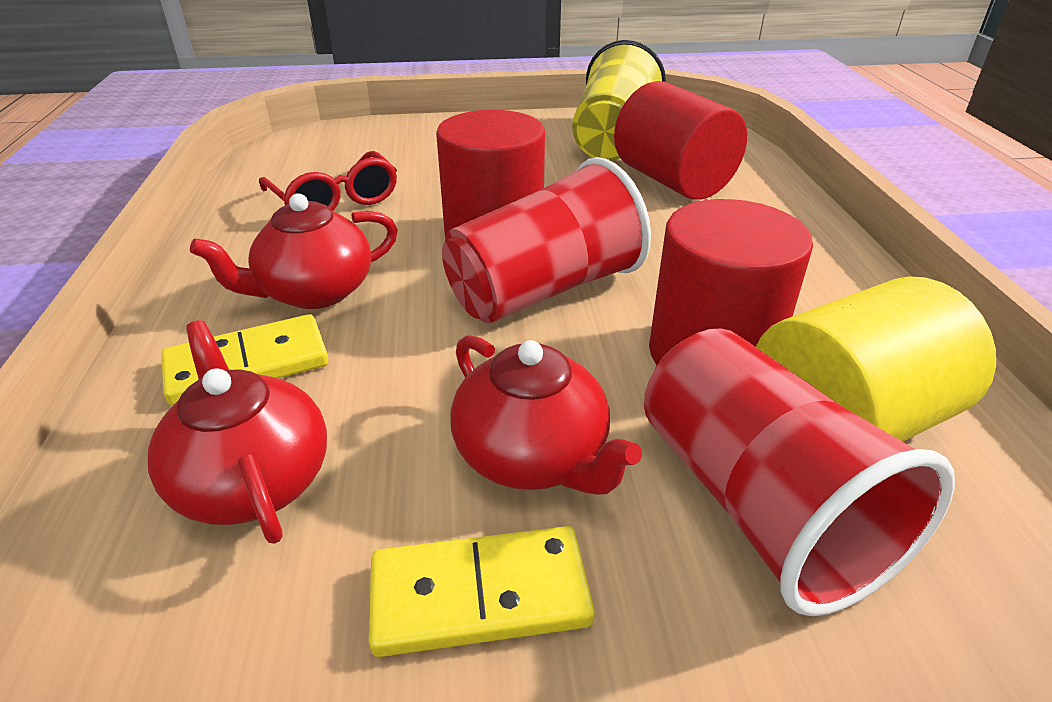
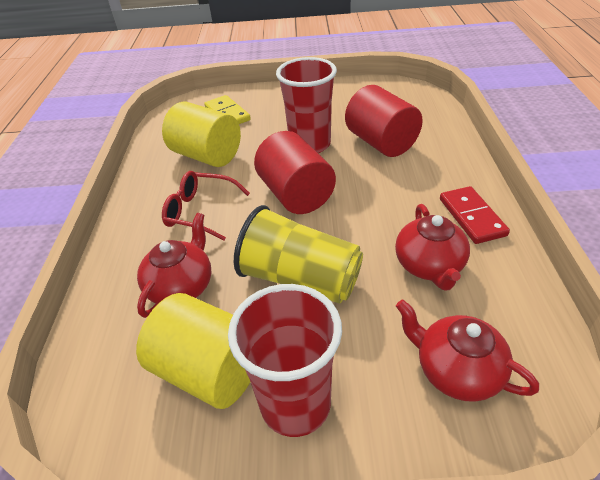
red cylinder: 3 -> 2
red domino: 0 -> 1
yellow cylinder: 1 -> 2
yellow domino: 2 -> 1

